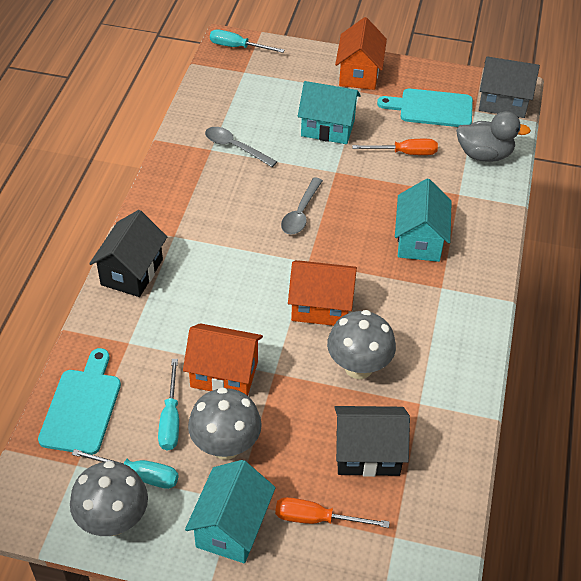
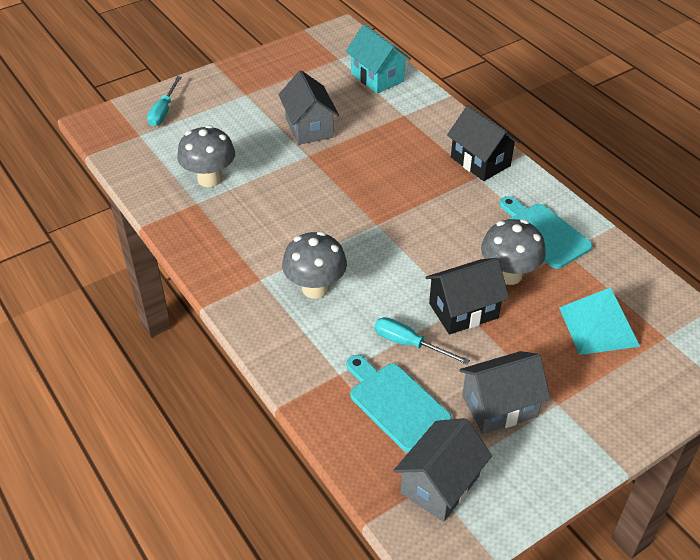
grey duck: 1 -> 0
grey house: 1 -> 3
grey spoon: 2 -> 0
orange house: 3 -> 0
orange screwdriver: 2 -> 0
turquoise house: 3 -> 1
turquoise pyramid: 0 -> 1
turquoise screwdriver: 3 -> 2

